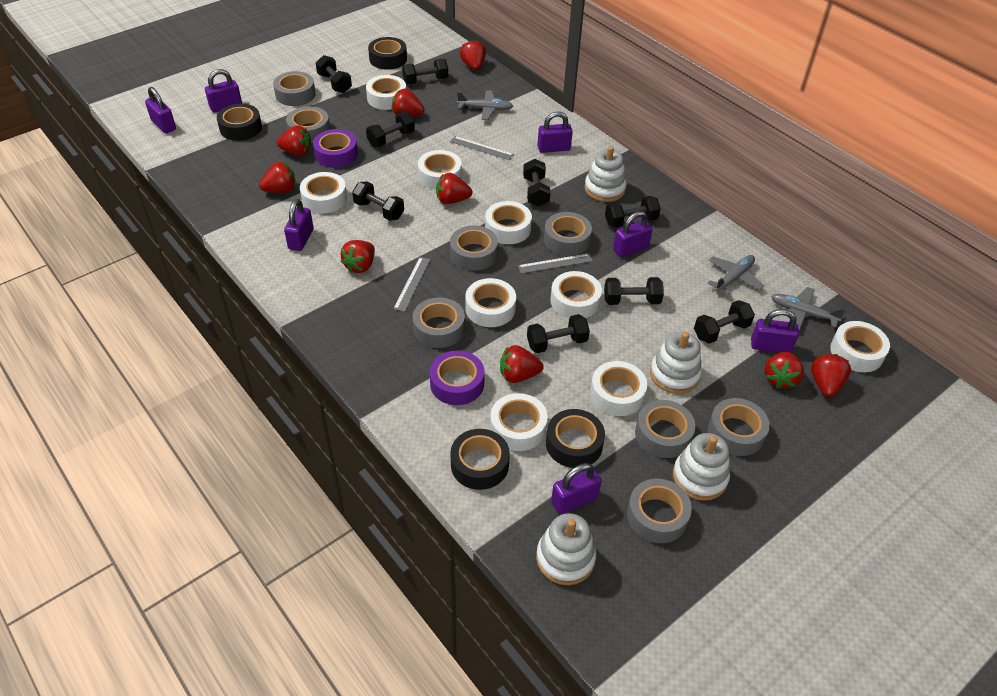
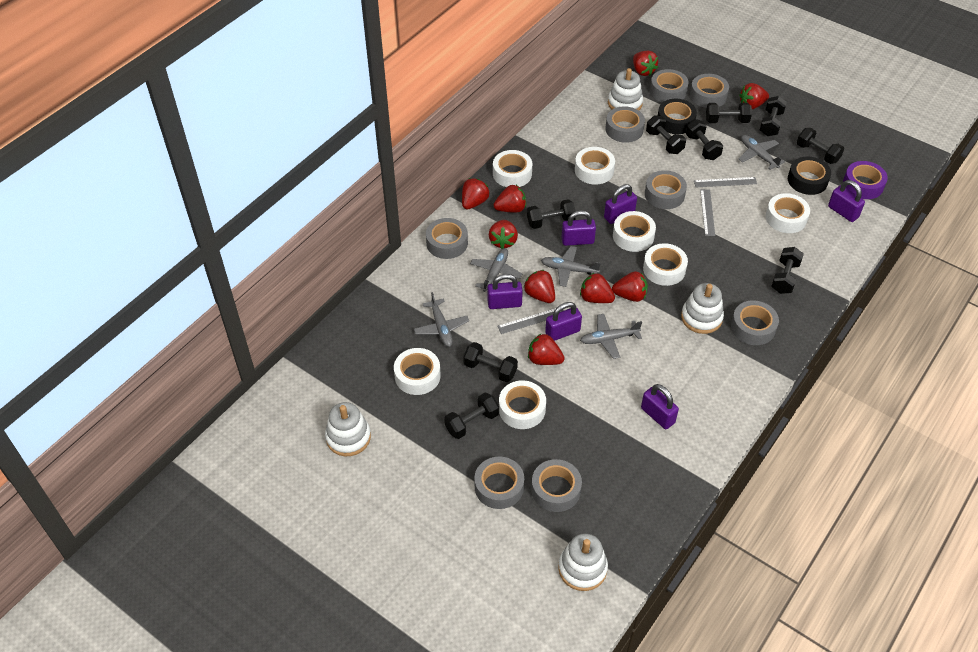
black tape: 4 -> 2
grey plane: 3 -> 5
purple padlock: 7 -> 6
purple tape: 2 -> 1
white tape: 9 -> 7

